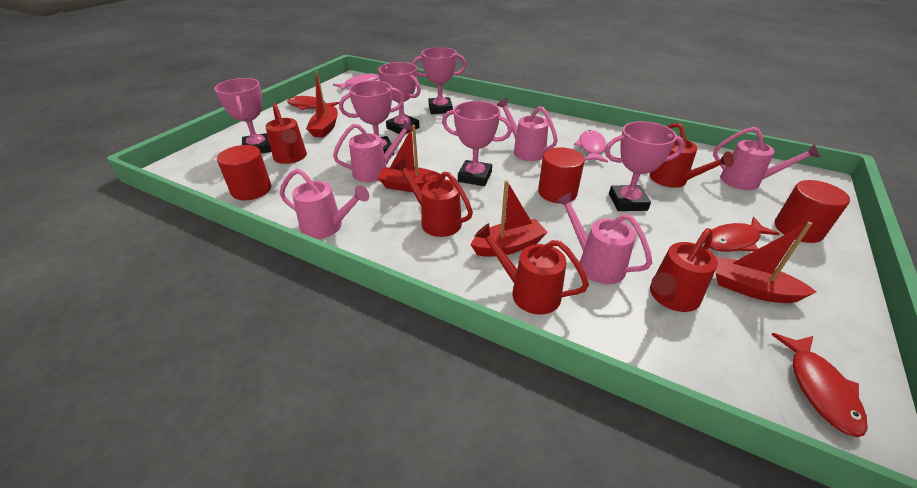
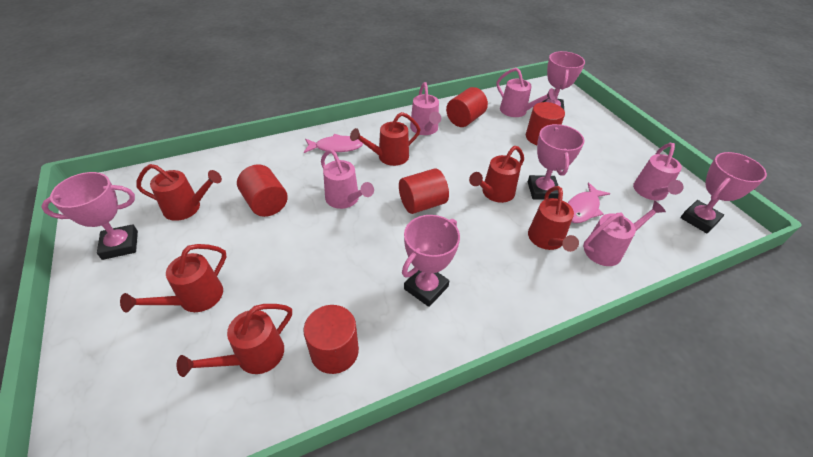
pink trophy: 6 -> 5
red boat: 4 -> 0
red cylinder: 3 -> 5
red fish: 3 -> 0
red watering can: 5 -> 6

